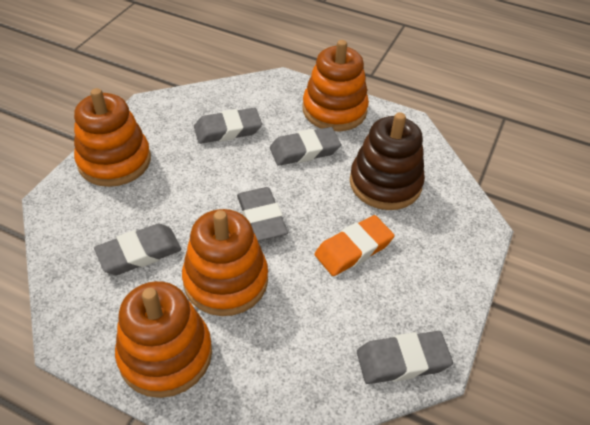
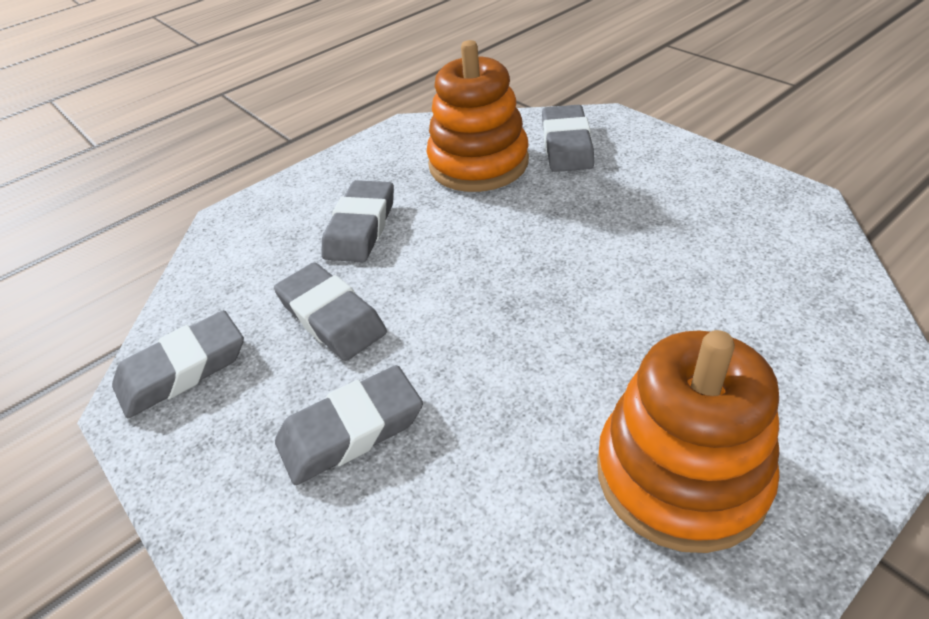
brown stacking toy: 1 -> 0
orange eraser: 1 -> 0
orange stacking toy: 4 -> 2

